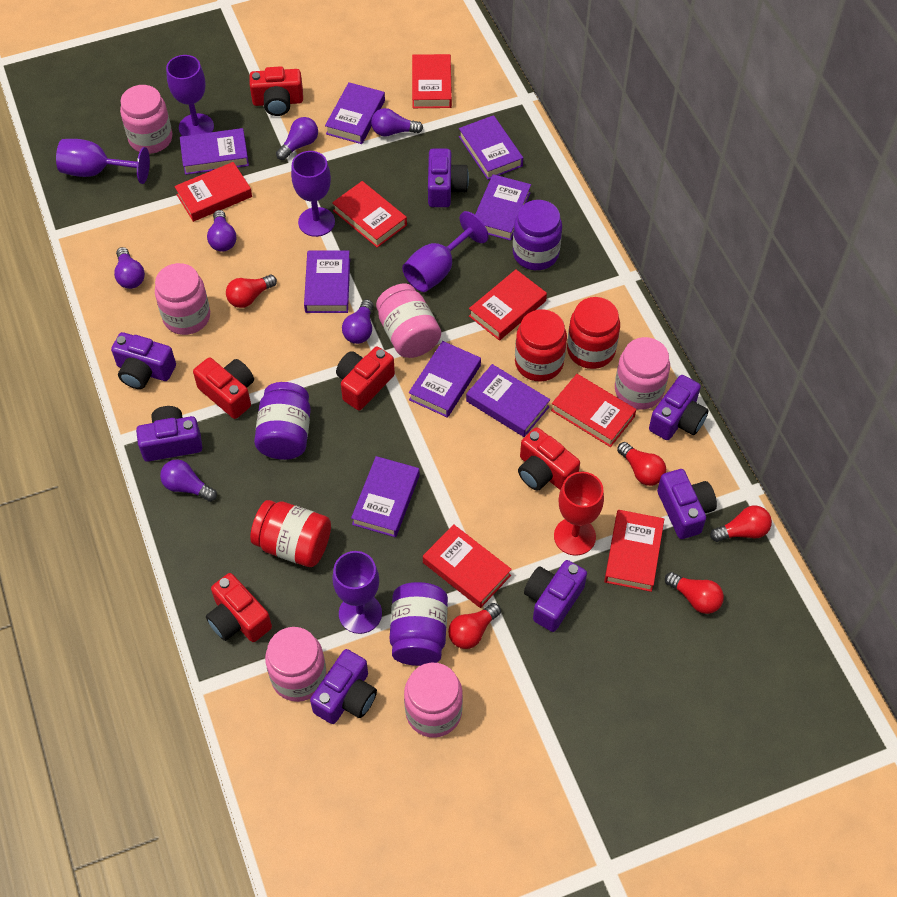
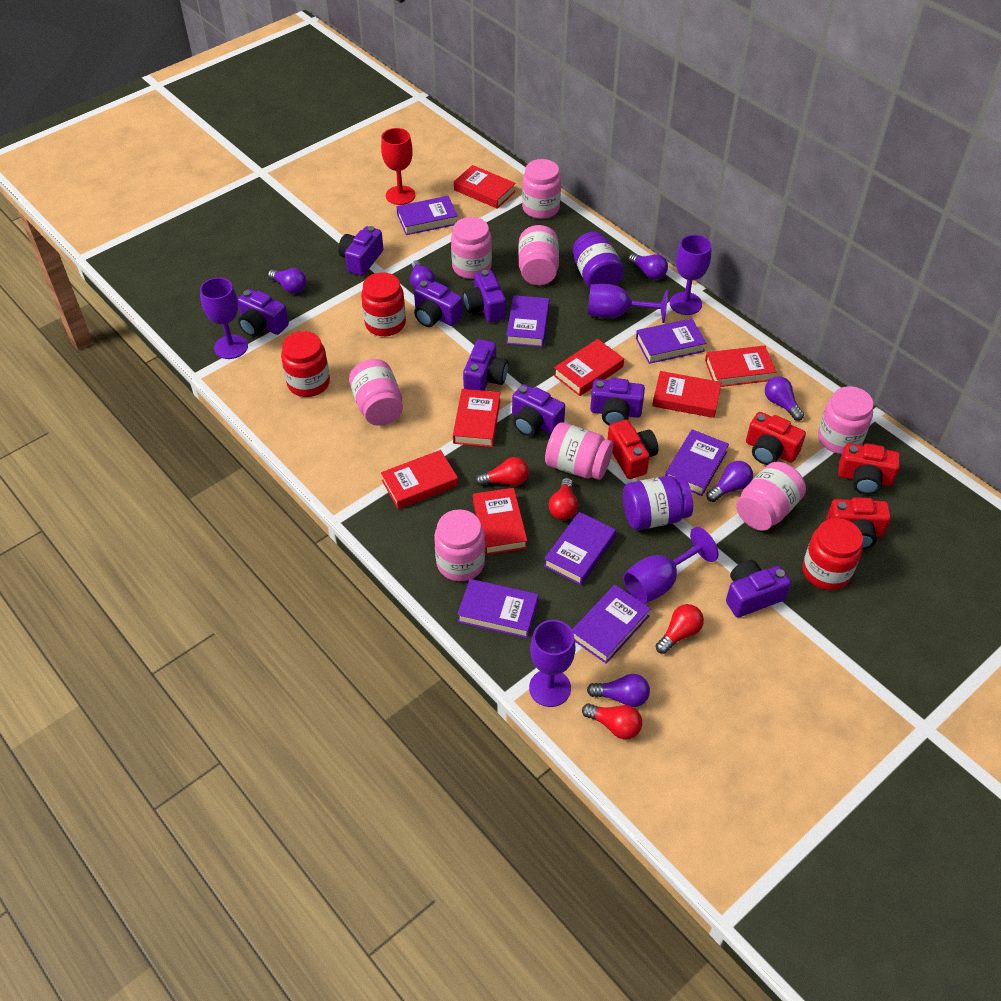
pink jar: 6 -> 8
purple book: 8 -> 7
purple camera: 7 -> 8
purple jar: 3 -> 2
red camera: 5 -> 4
red light bulb: 5 -> 4

